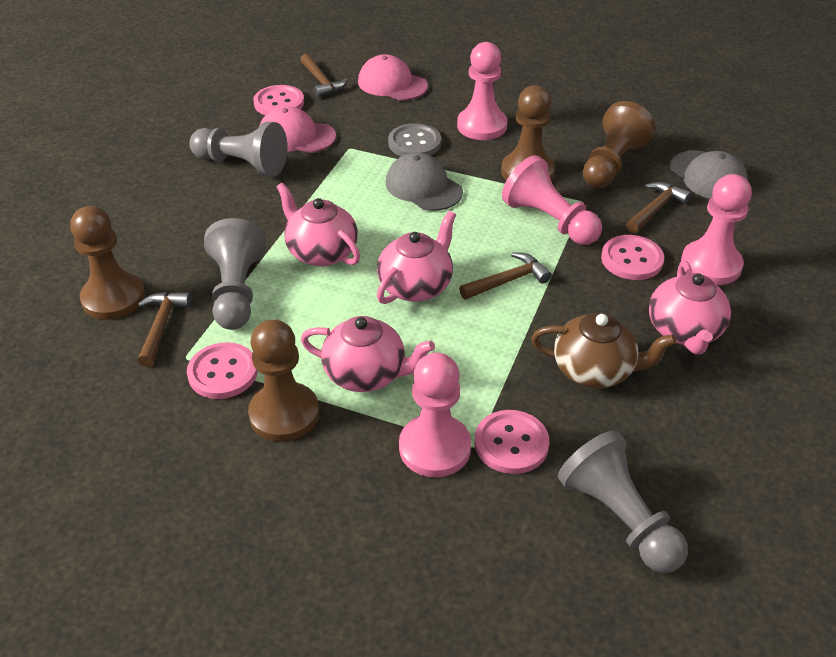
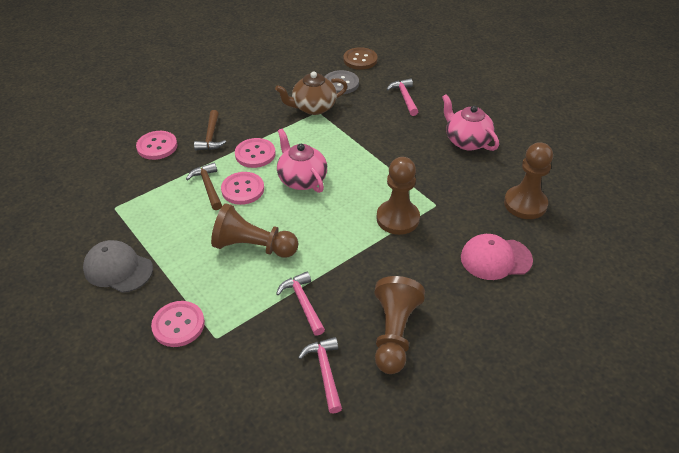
brown button: 0 -> 1
brown hammer: 4 -> 2
grey cap: 2 -> 1
grey pawn: 3 -> 0
pink cap: 2 -> 1
pink hammer: 0 -> 3
pink pawn: 4 -> 0
pink teapot: 4 -> 2

